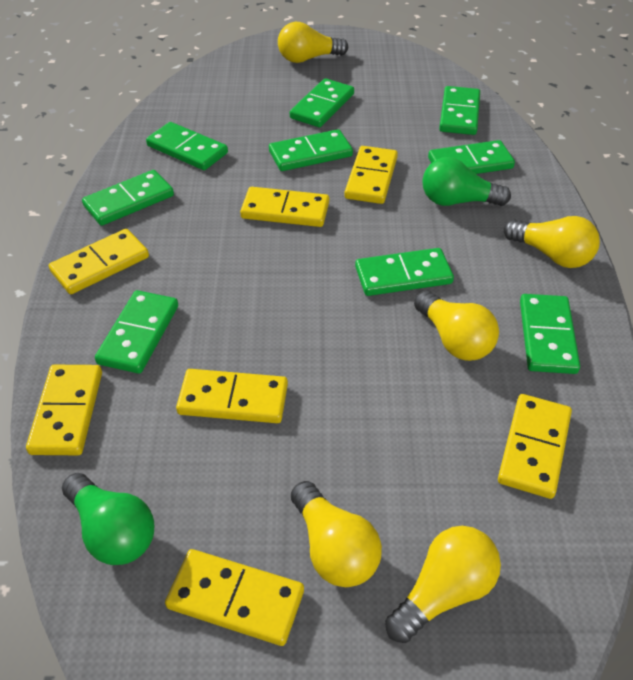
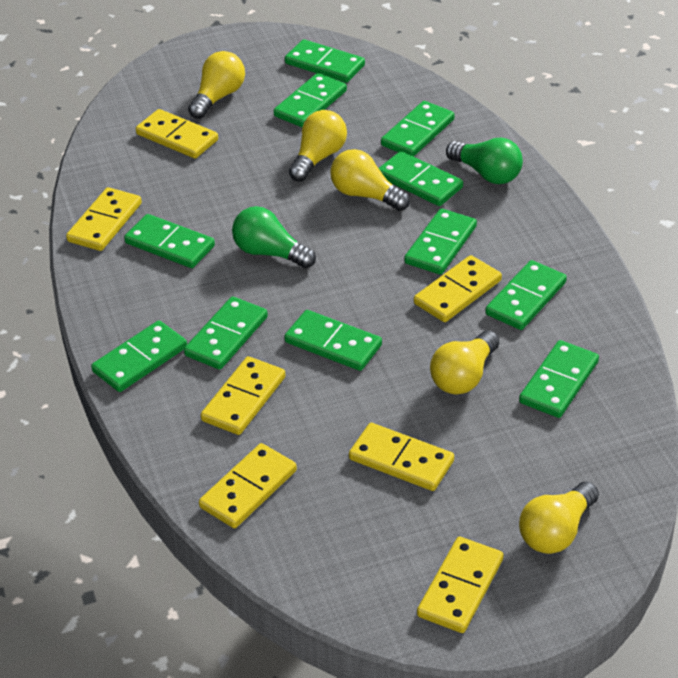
green domino: 9 -> 11

